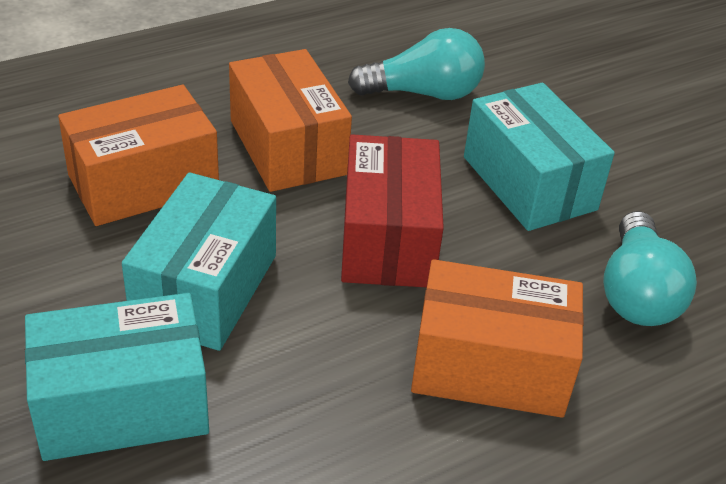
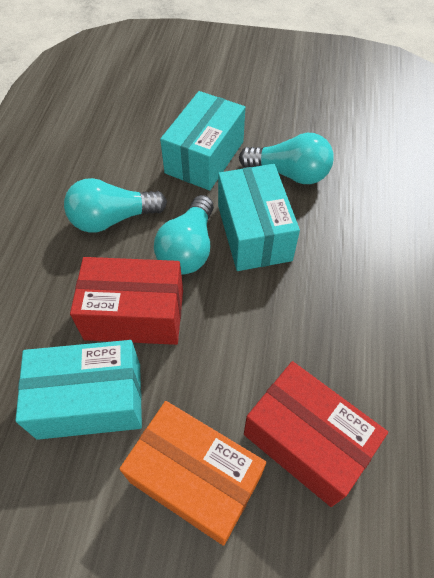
orange box: 3 -> 1
red box: 1 -> 2
turquoise light bulb: 2 -> 3

